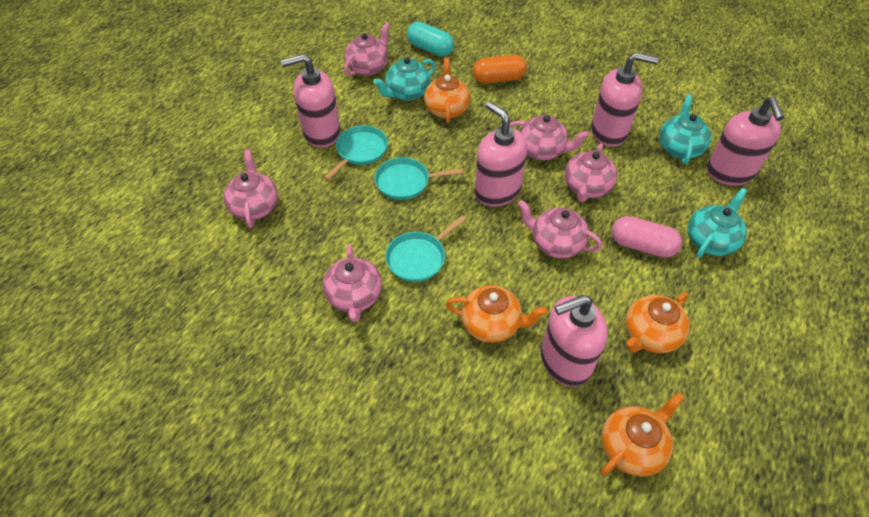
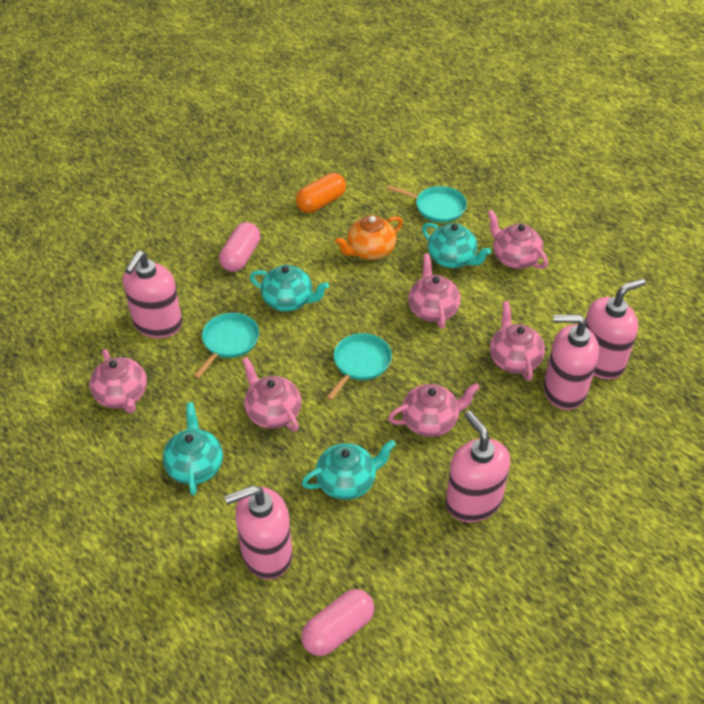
orange teapot: 4 -> 1
pink capsule: 1 -> 2
turquoise capsule: 1 -> 0
turquoise teapot: 3 -> 4

